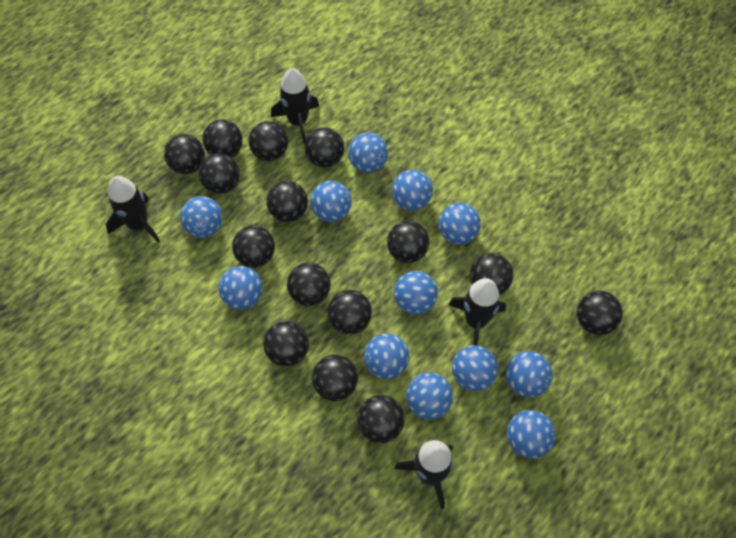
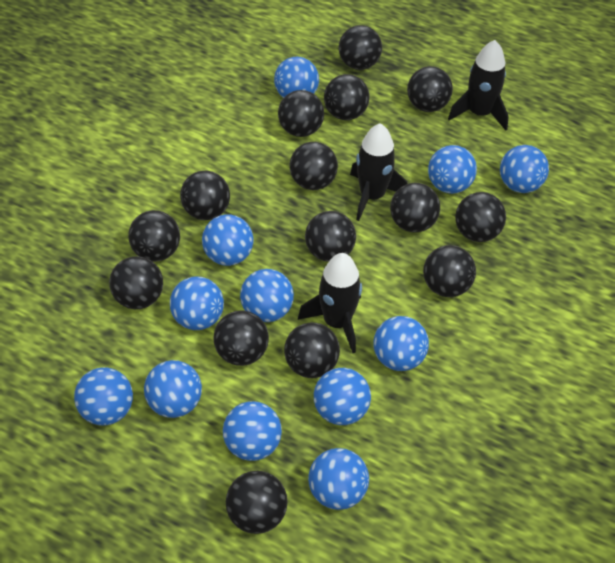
black rocket: 4 -> 3

